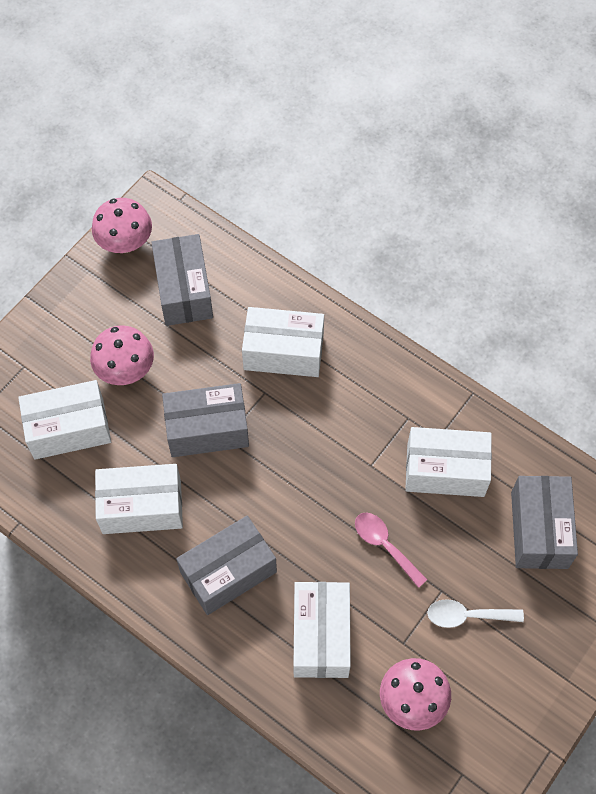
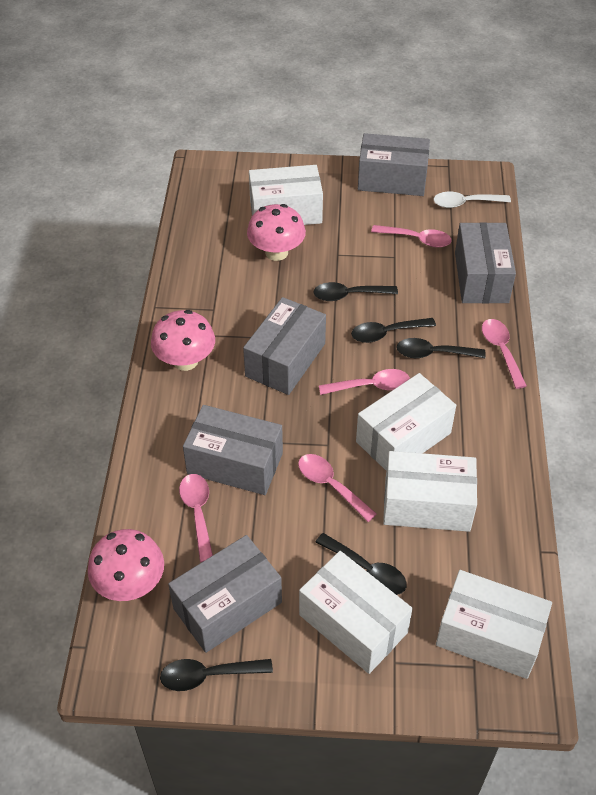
black spoon: 0 -> 5
grey box: 4 -> 5
pink spoon: 1 -> 5

